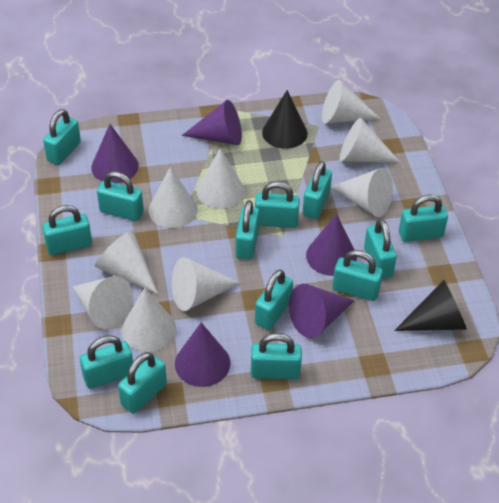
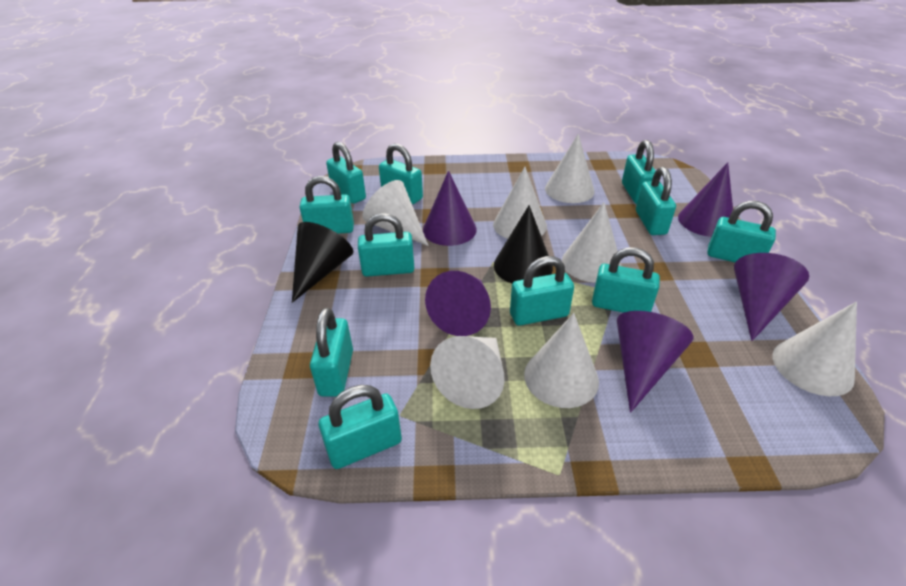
turquoise padlock: 13 -> 11
white cone: 9 -> 7

